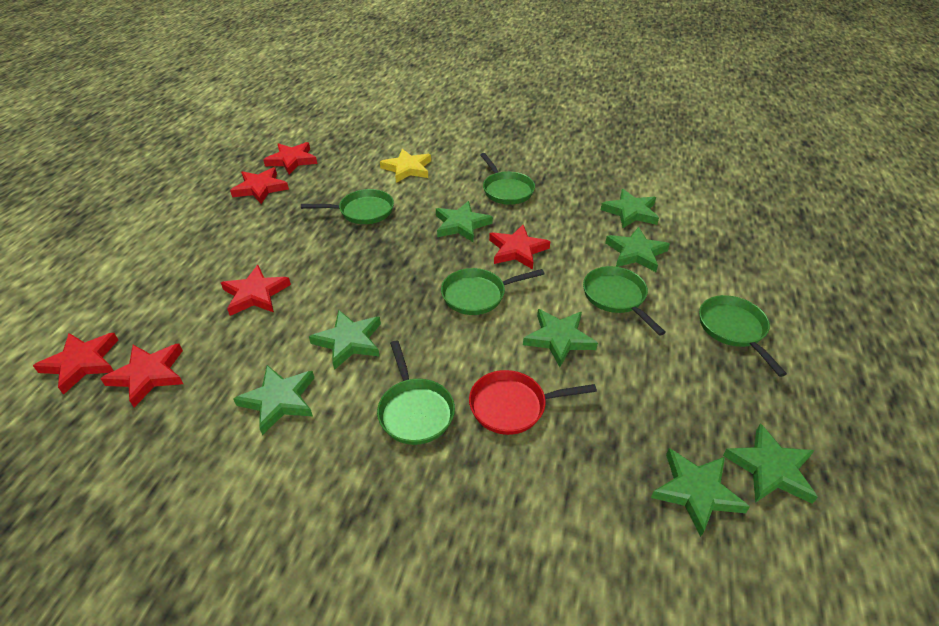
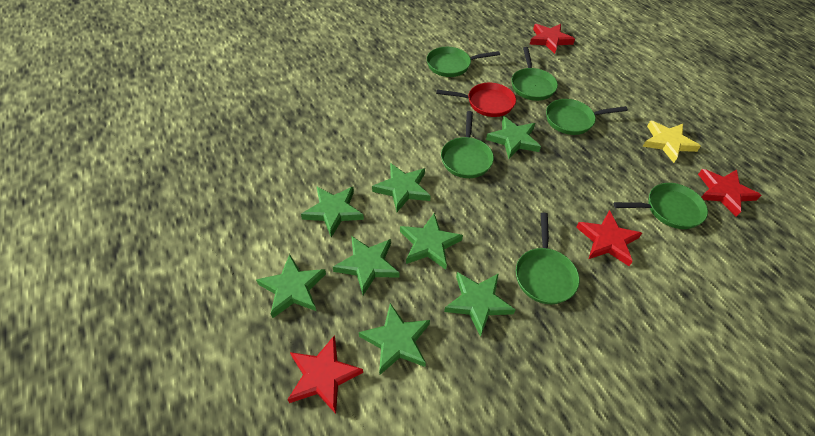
red star: 6 -> 4

